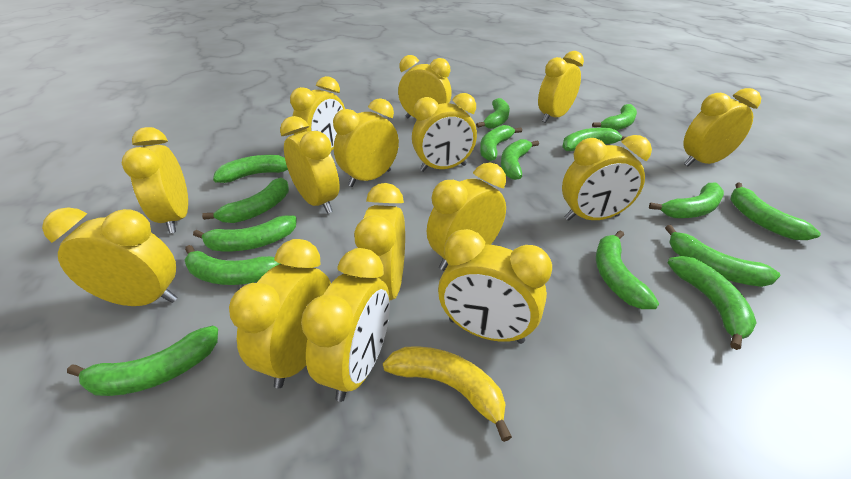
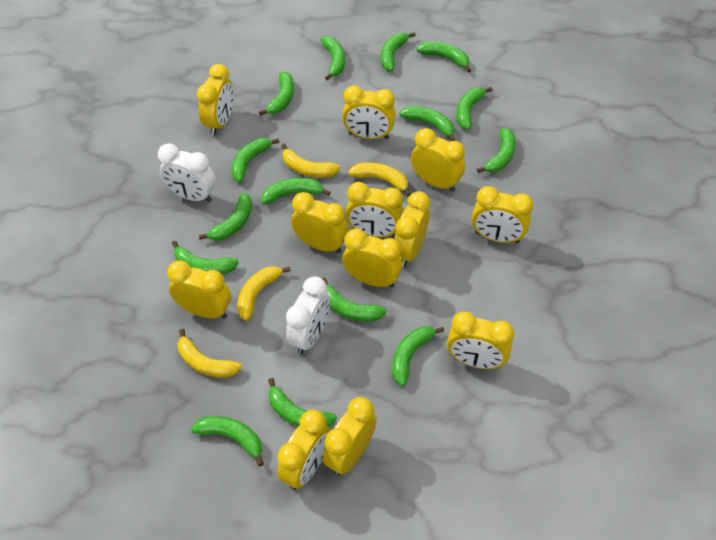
white clock: 0 -> 2
yellow banana: 1 -> 4
yellow clock: 15 -> 12

